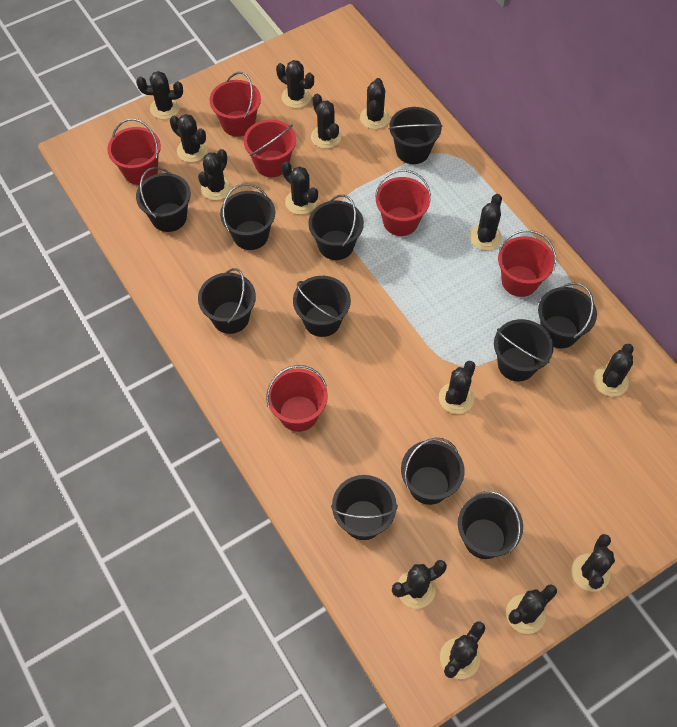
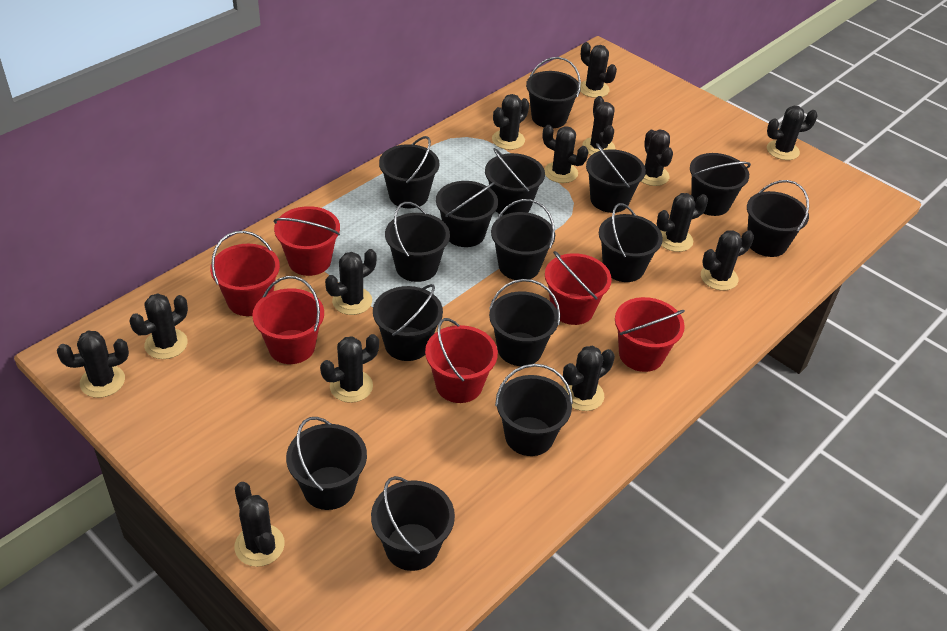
black bucket: 11 -> 15

